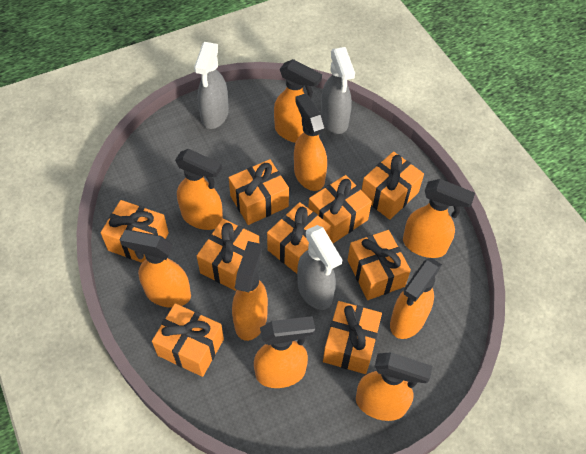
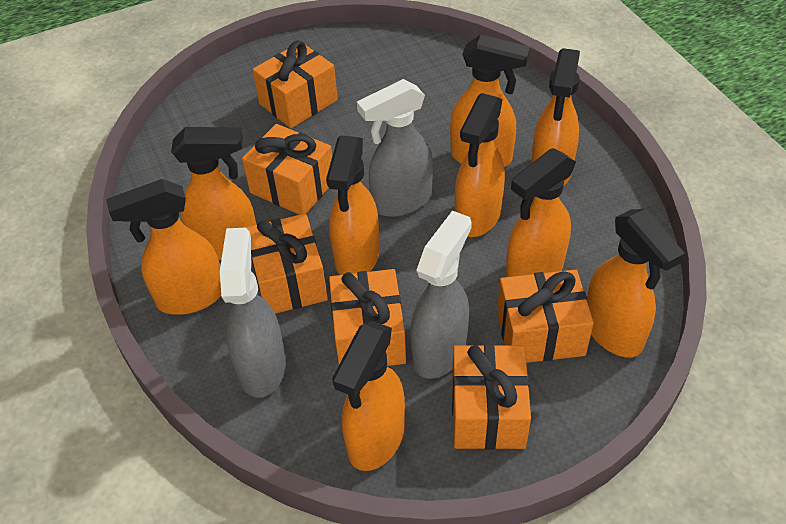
orange gift: 9 -> 6

